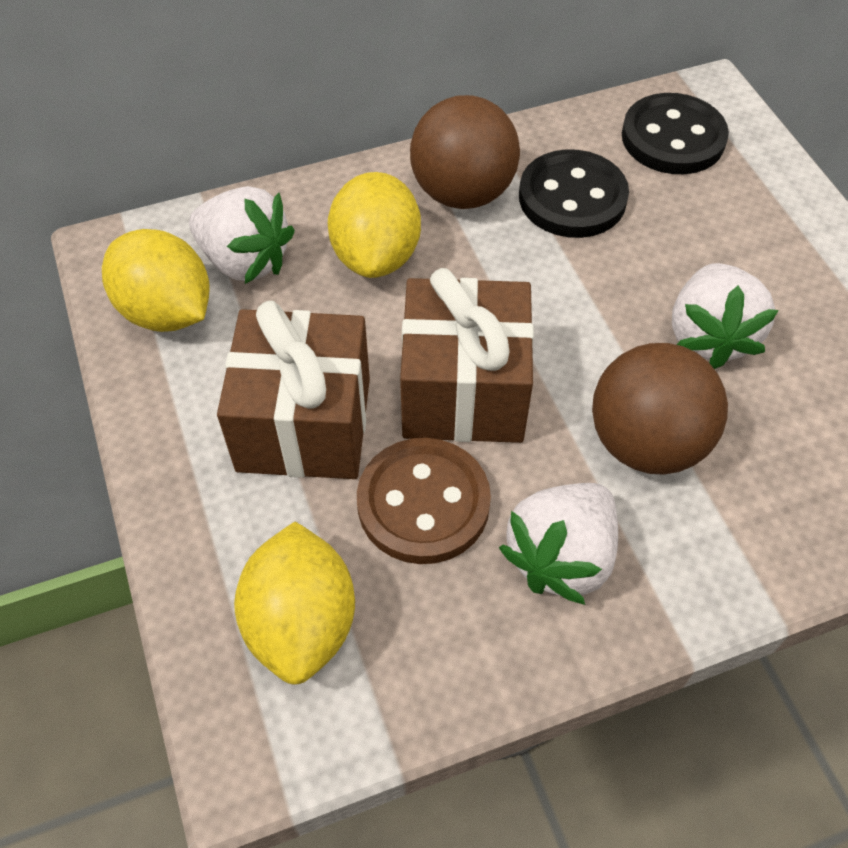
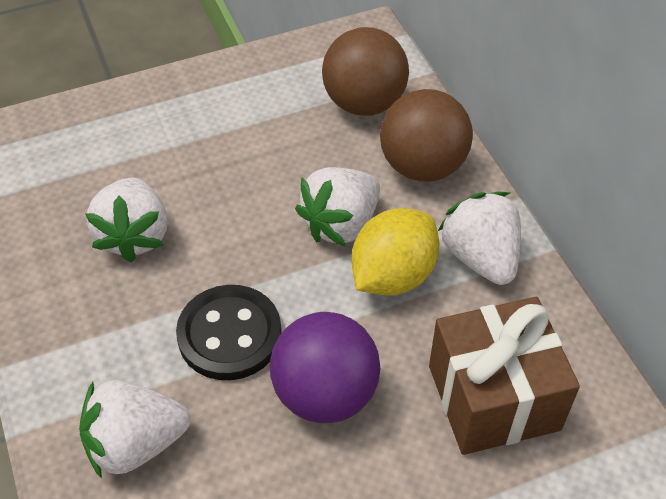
black button: 2 -> 1
brown button: 1 -> 0
brown gift: 2 -> 1
purple ball: 0 -> 1
white strawberry: 3 -> 4
yellow lemon: 3 -> 1

